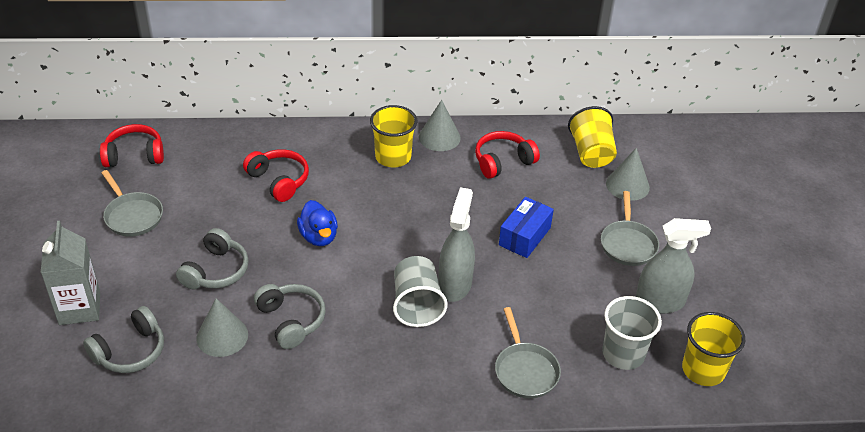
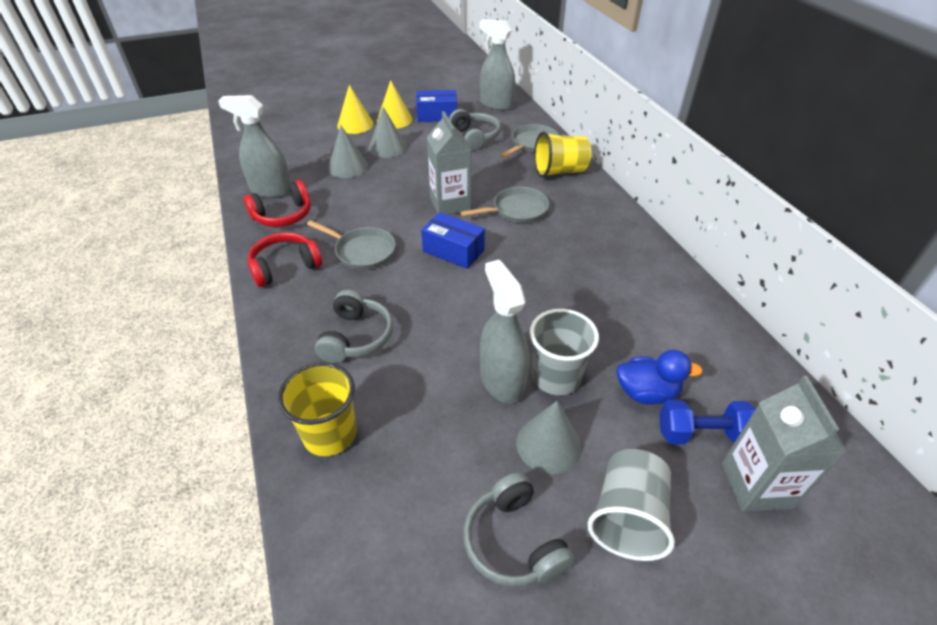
blue box: 1 -> 2
blue dumbbell: 0 -> 1
grey carton: 1 -> 2
grey spray bottle: 2 -> 3
red headphones: 3 -> 2
yellow cone: 0 -> 2
yellow cup: 3 -> 2

